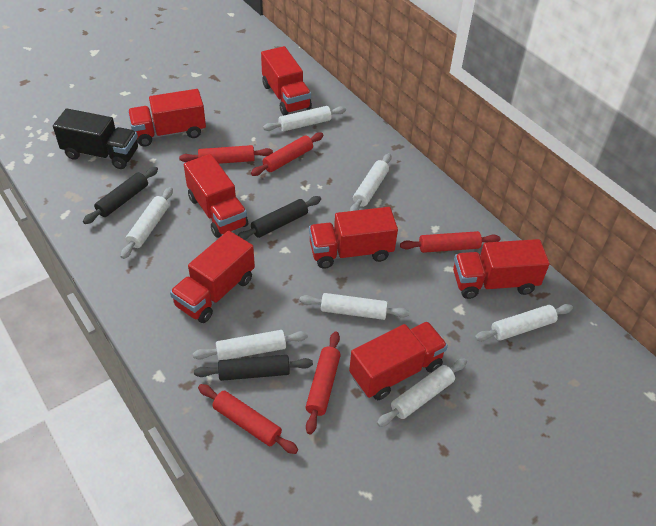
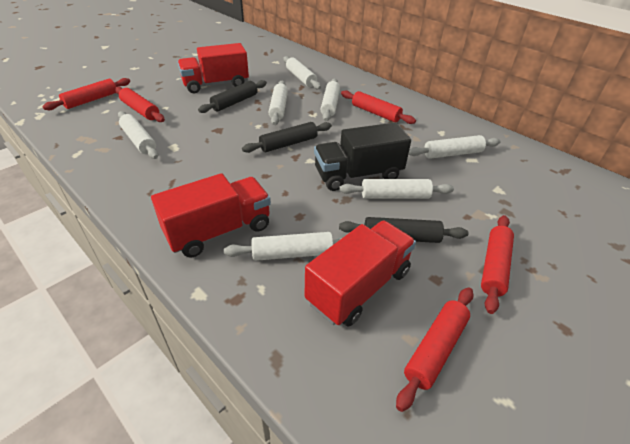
red truck: 7 -> 3

